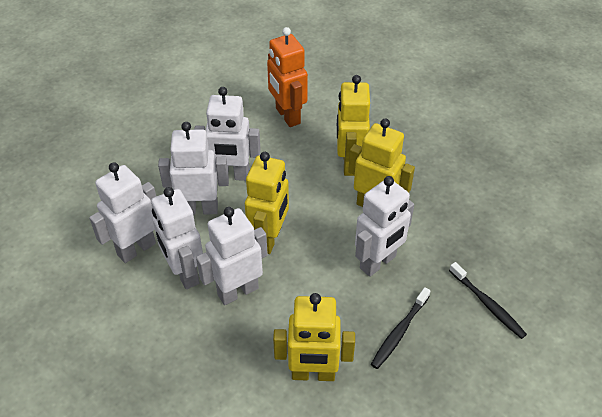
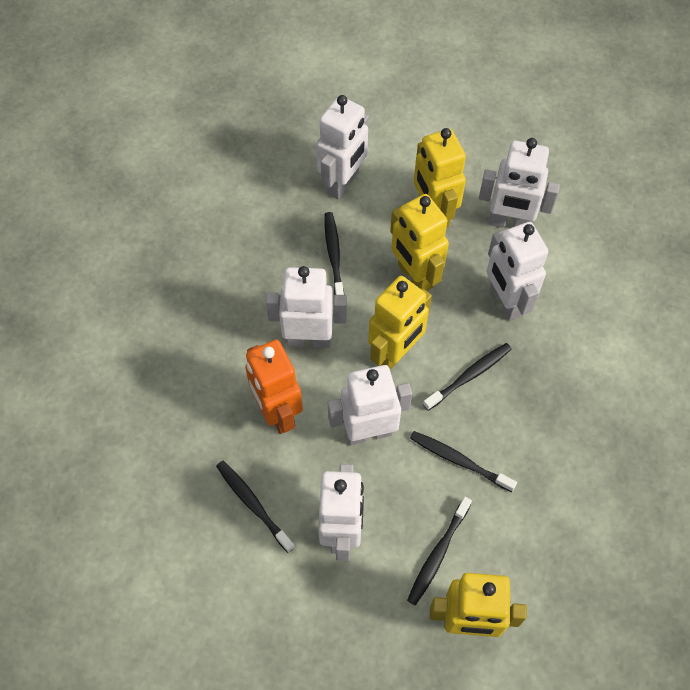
black toothbrush: 2 -> 5

